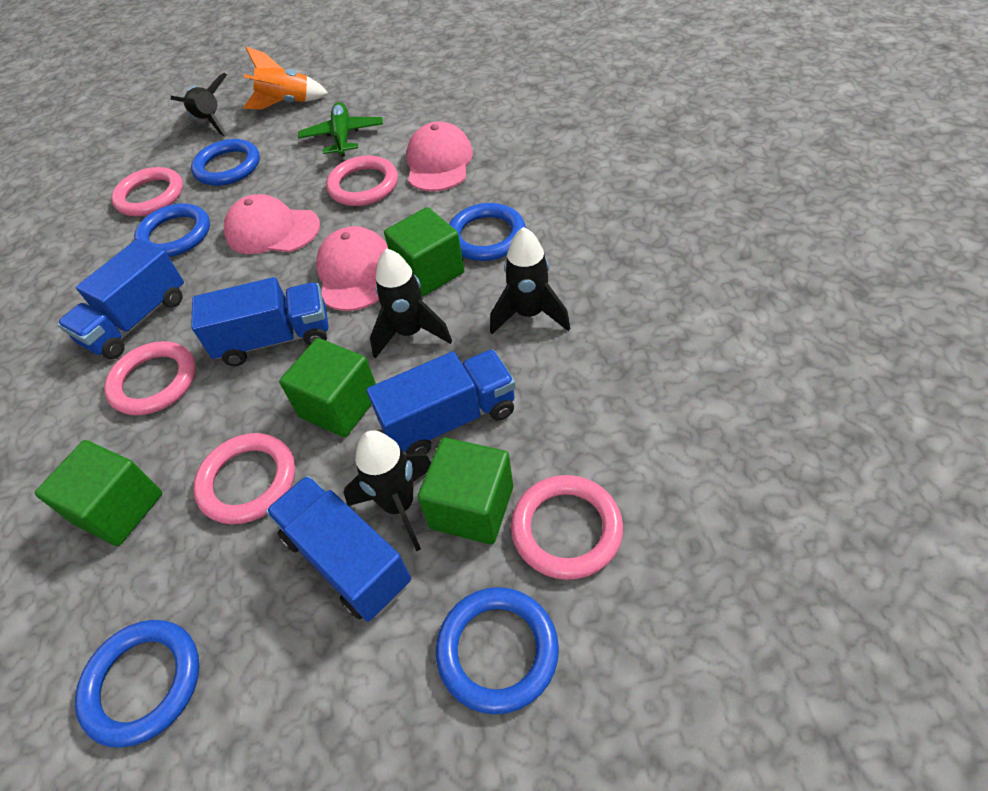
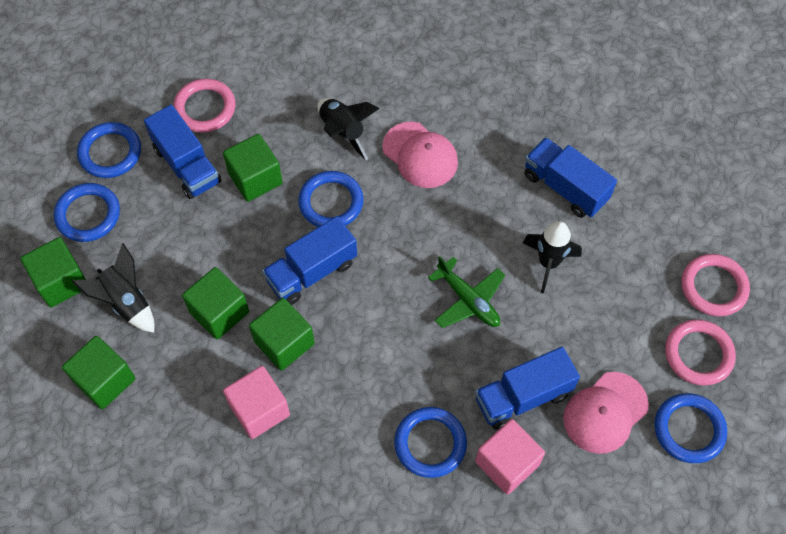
black rocket: 4 -> 3
green cube: 4 -> 5
orange rocket: 1 -> 0
pink cap: 3 -> 2
pink cube: 0 -> 2
pink ring: 5 -> 3

